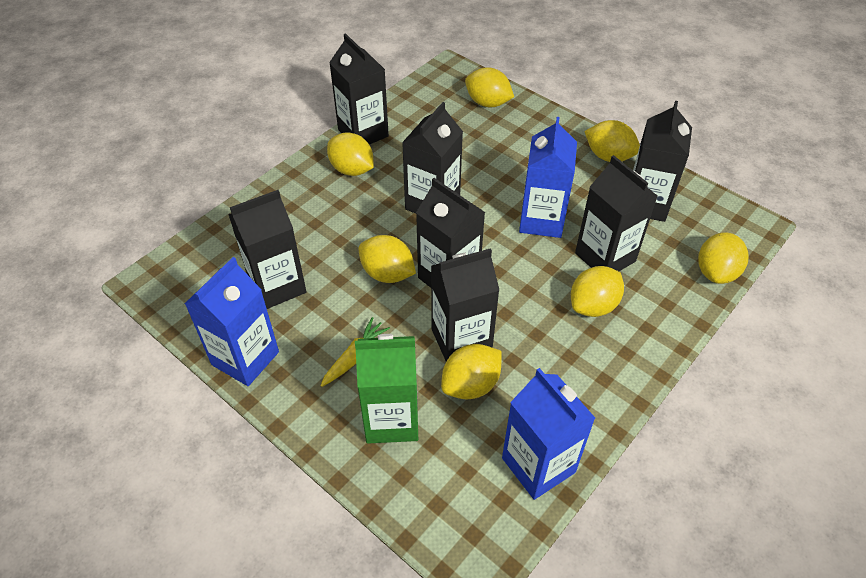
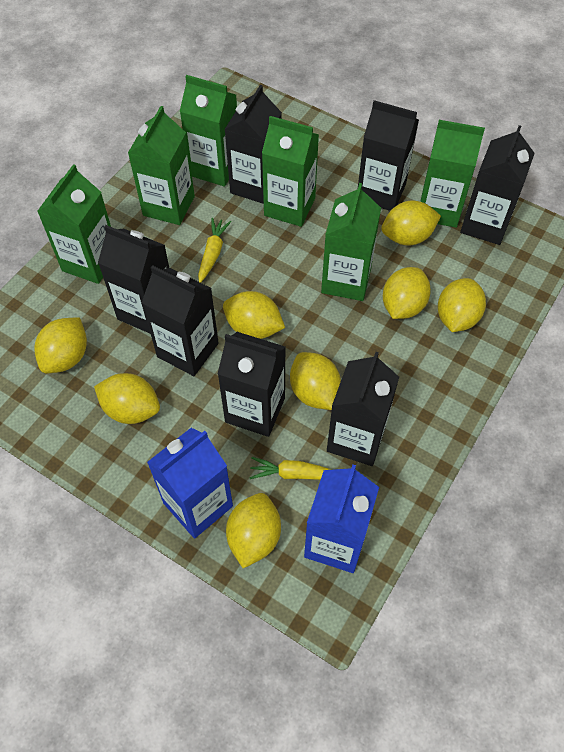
blue carton: 3 -> 2
green carton: 1 -> 6
yellow carrot: 1 -> 2
yellow lemon: 7 -> 8

